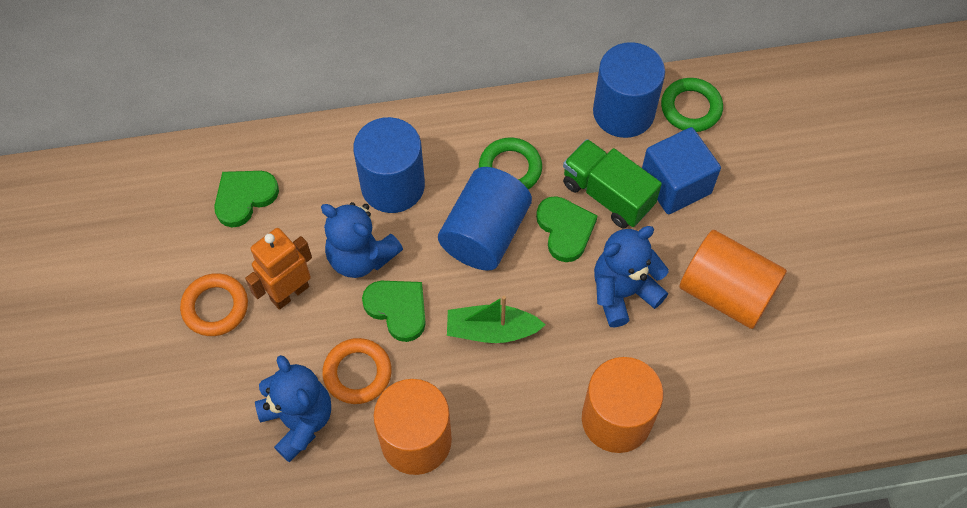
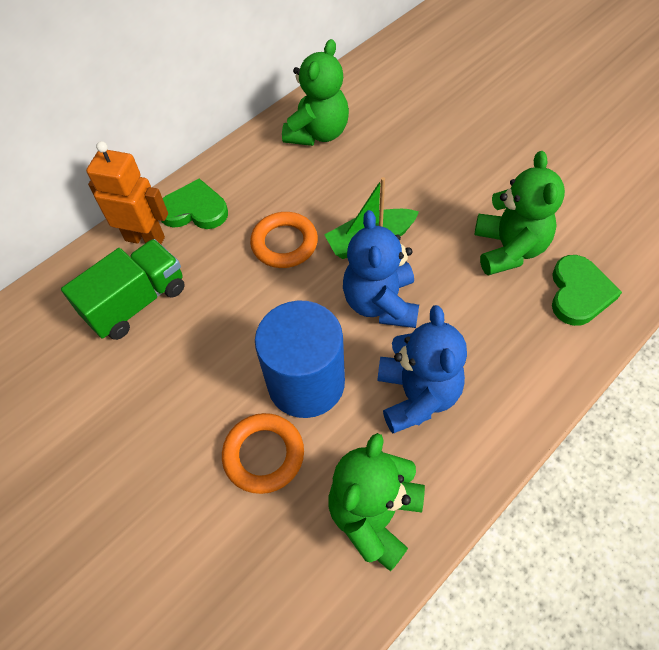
blue cube: 1 -> 0
blue cylinder: 3 -> 1
blue teddy bear: 3 -> 2
green heart: 3 -> 2
green ring: 2 -> 0
green teddy bear: 0 -> 3
orange cylinder: 3 -> 0

